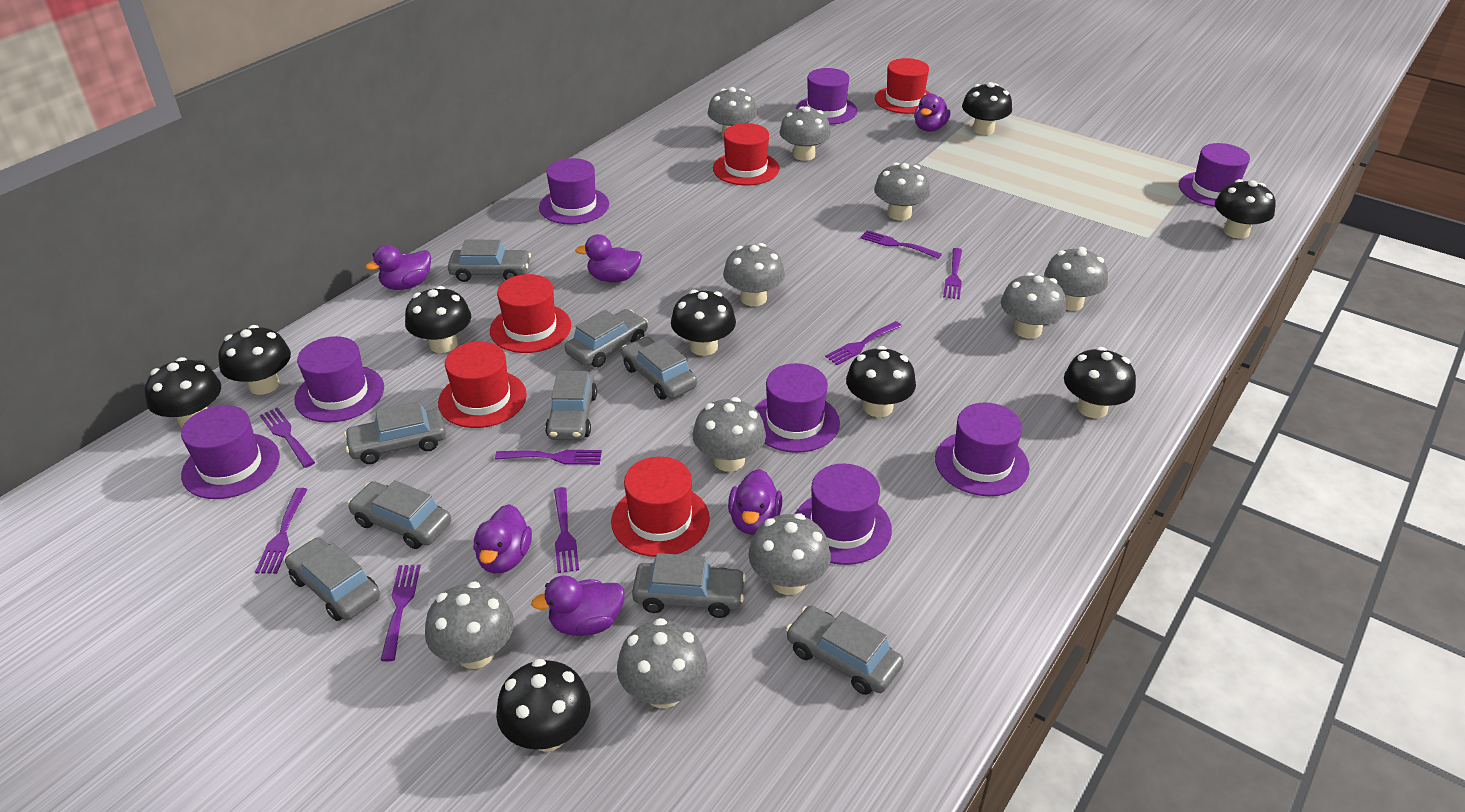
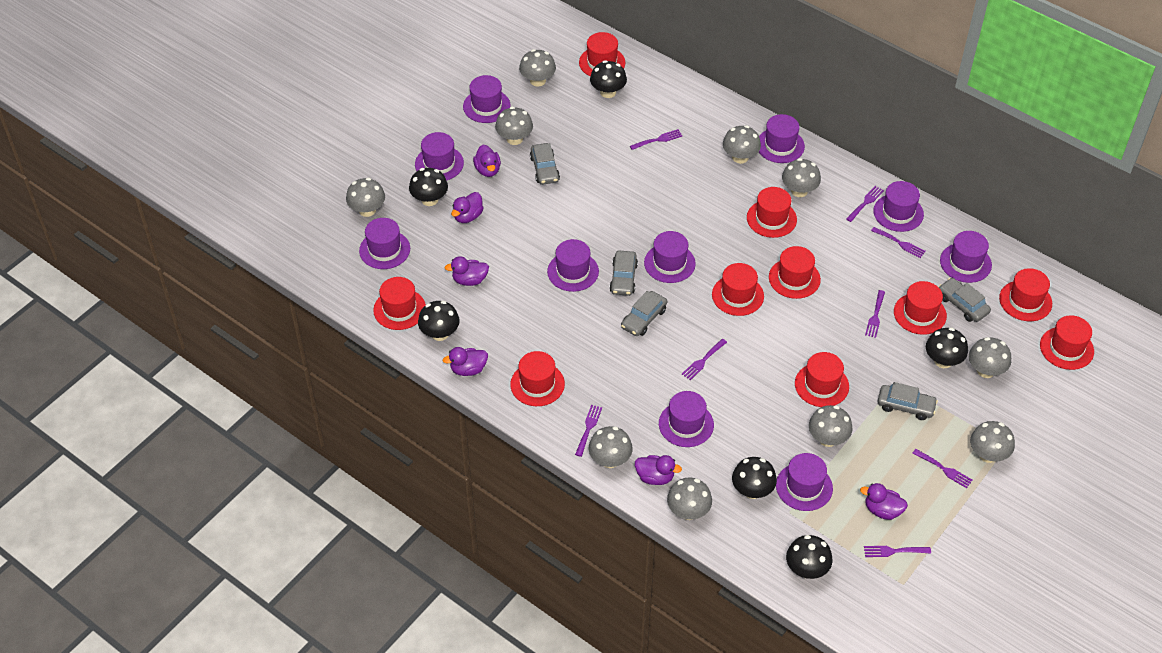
black mushroom: 9 -> 6
grey car: 9 -> 5
purple hat: 8 -> 10
red hat: 5 -> 10

